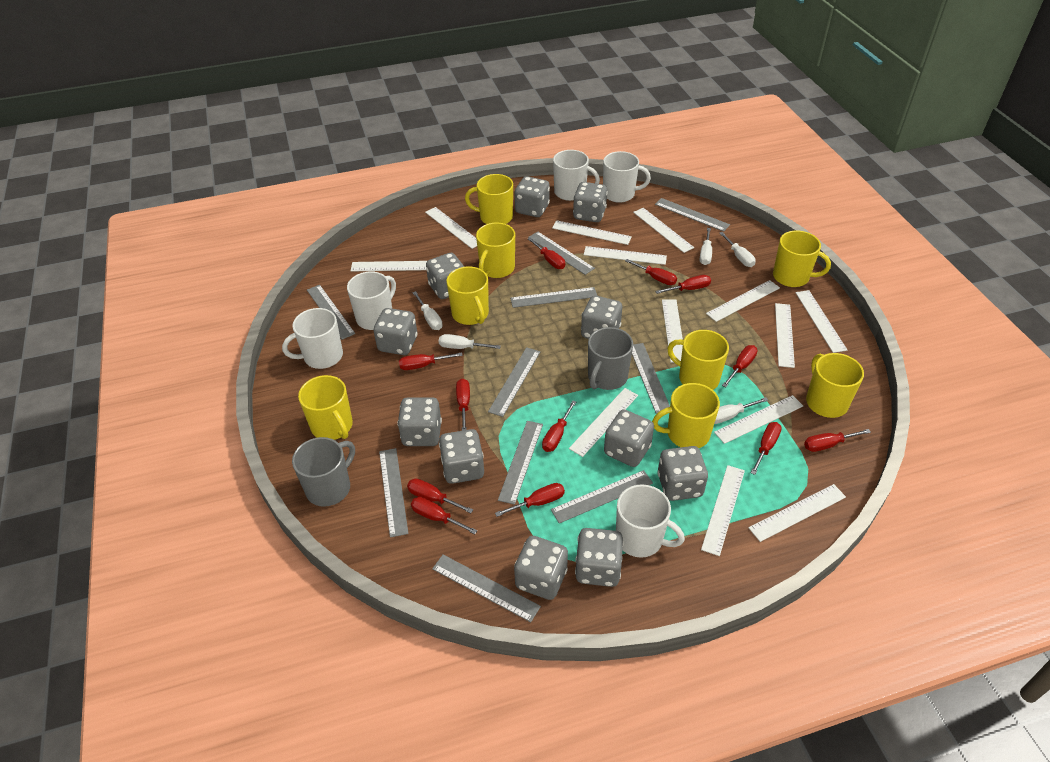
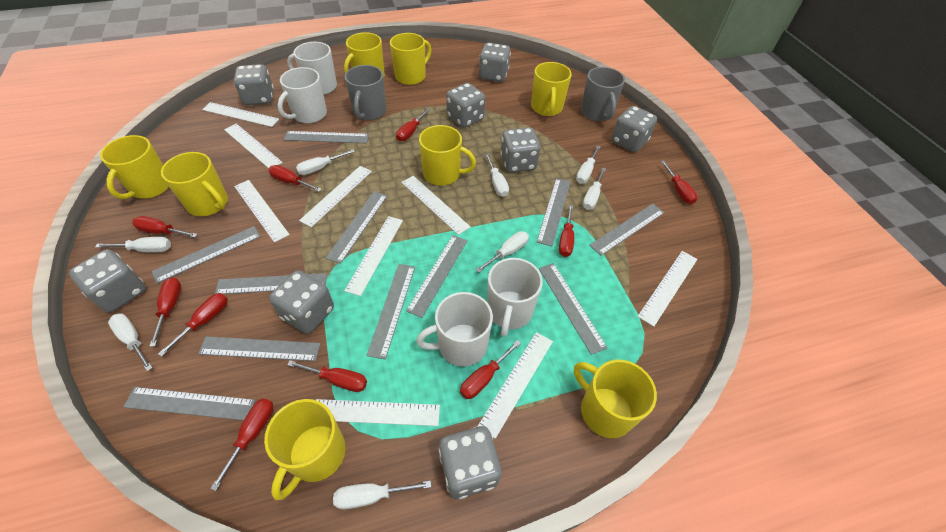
grey dice: 11 -> 8
grey ruler: 10 -> 11
red screwdriver: 12 -> 10
white mug: 5 -> 4
white ruler: 13 -> 9
white screwdriver: 5 -> 8

